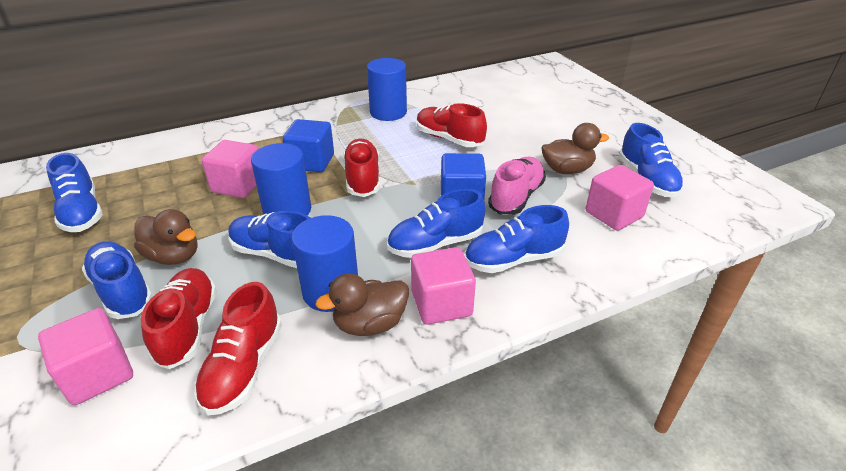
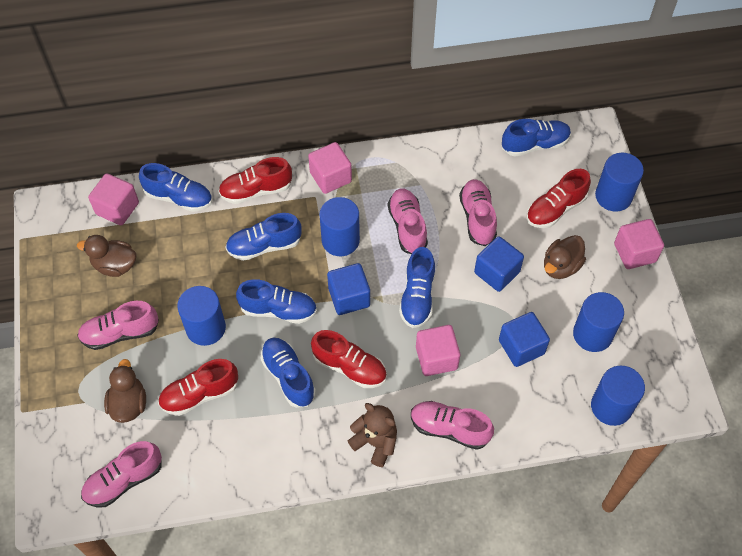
blue cube: 2 -> 3
blue cylinder: 3 -> 5
brown teddy bear: 0 -> 1
pink shoe: 1 -> 5

